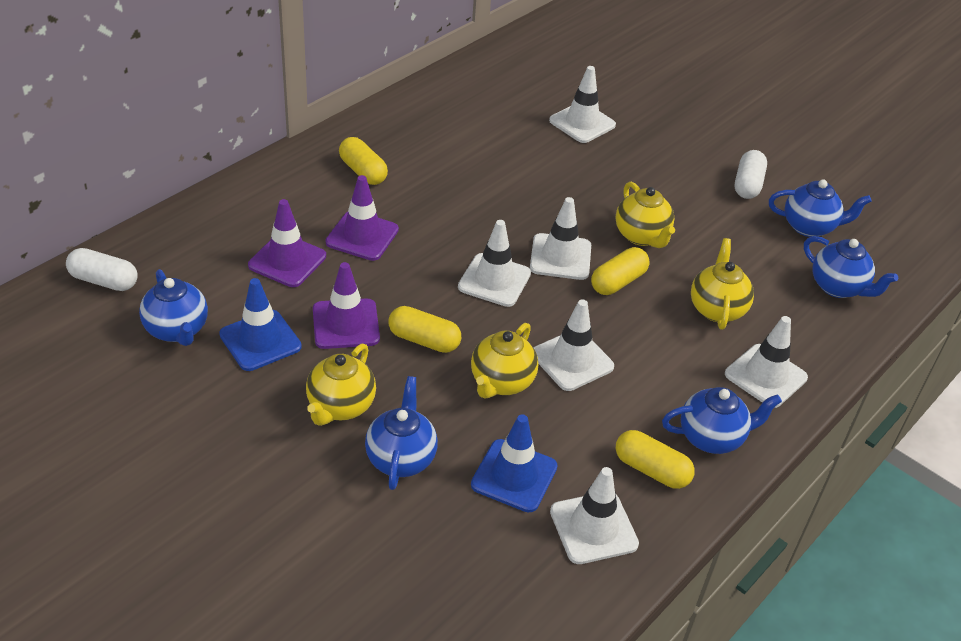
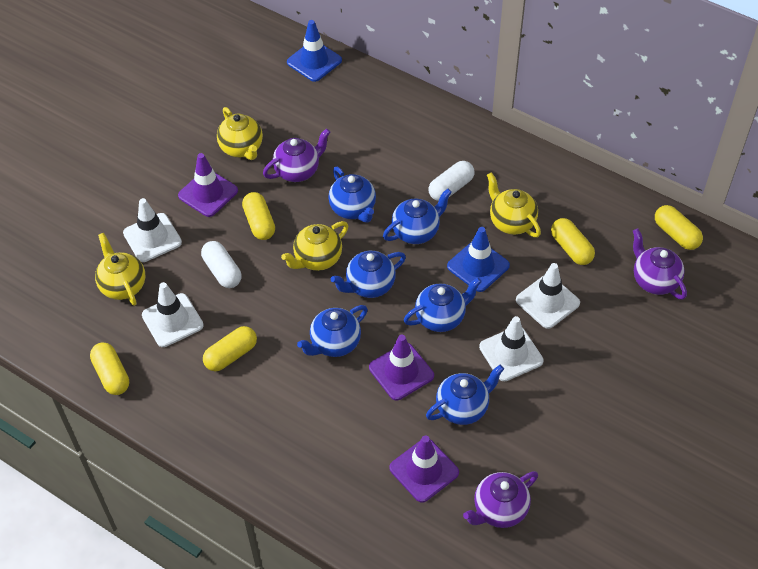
blue teapot: 5 -> 6
purple teapot: 0 -> 3
white traffic cone: 6 -> 4
yellow capsule: 4 -> 5

